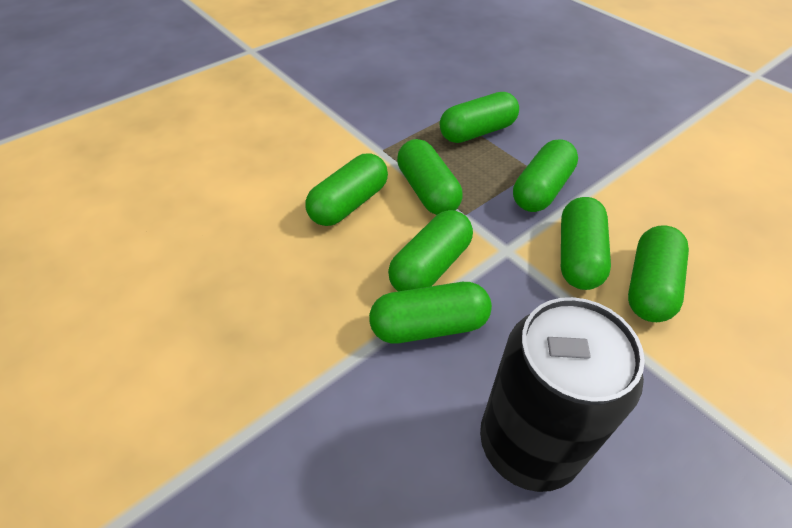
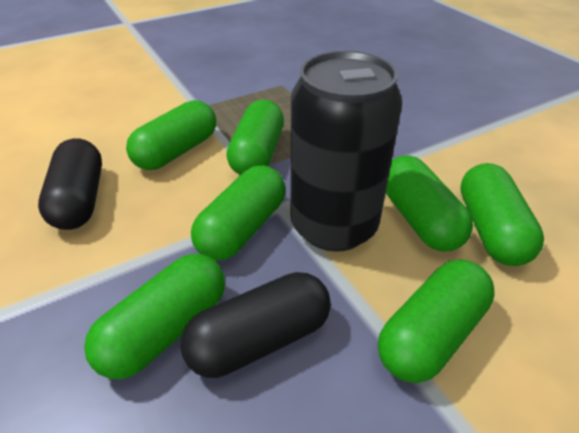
black capsule: 0 -> 2
green capsule: 8 -> 7

